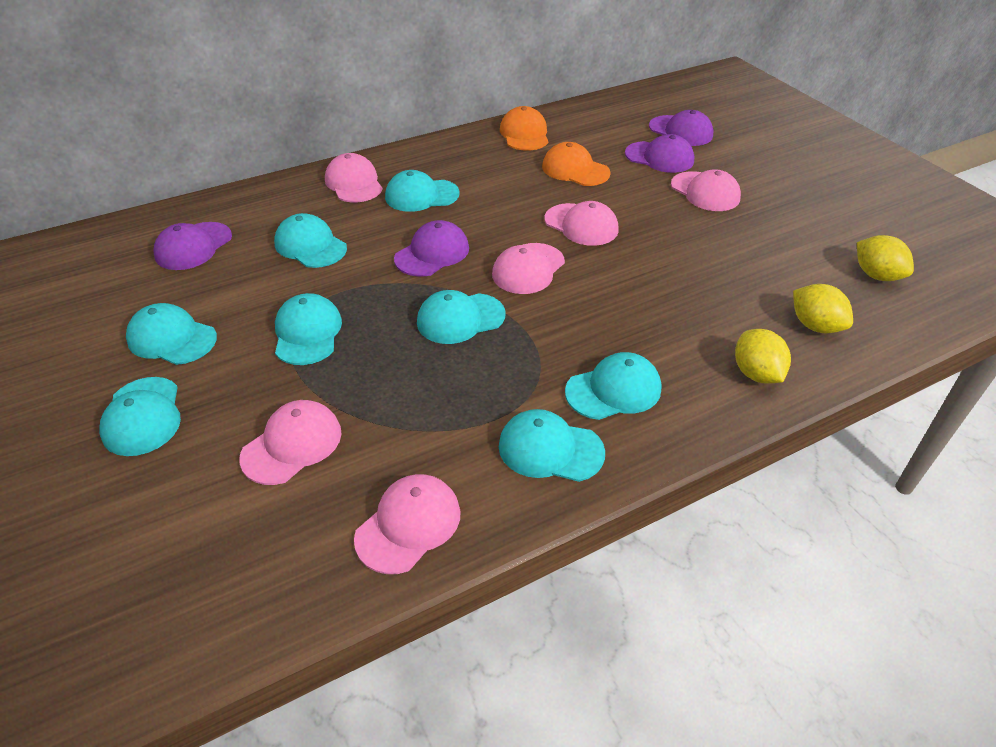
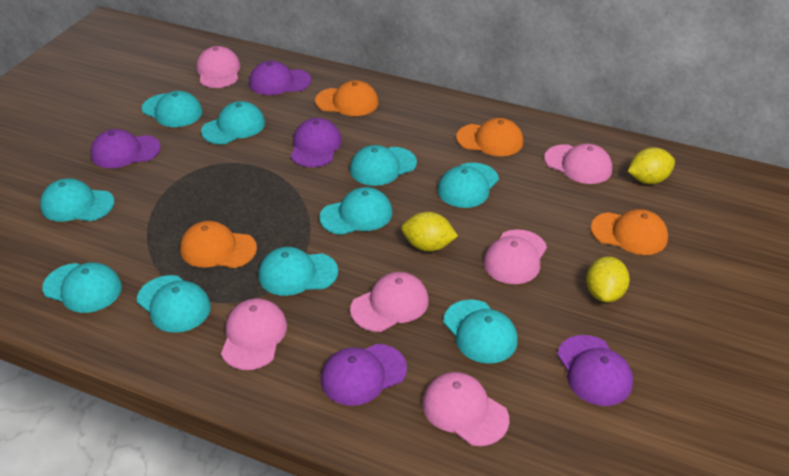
orange cap: 2 -> 4
purple cap: 4 -> 5
turquoise cap: 8 -> 10

